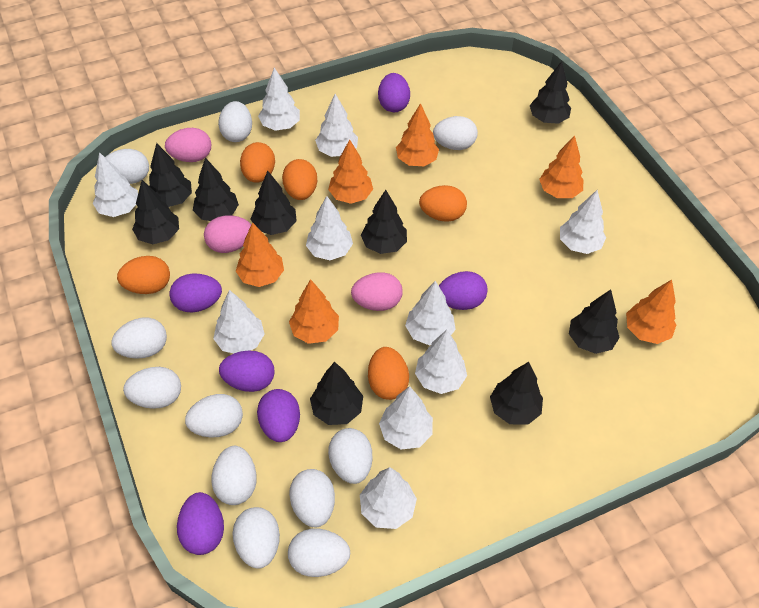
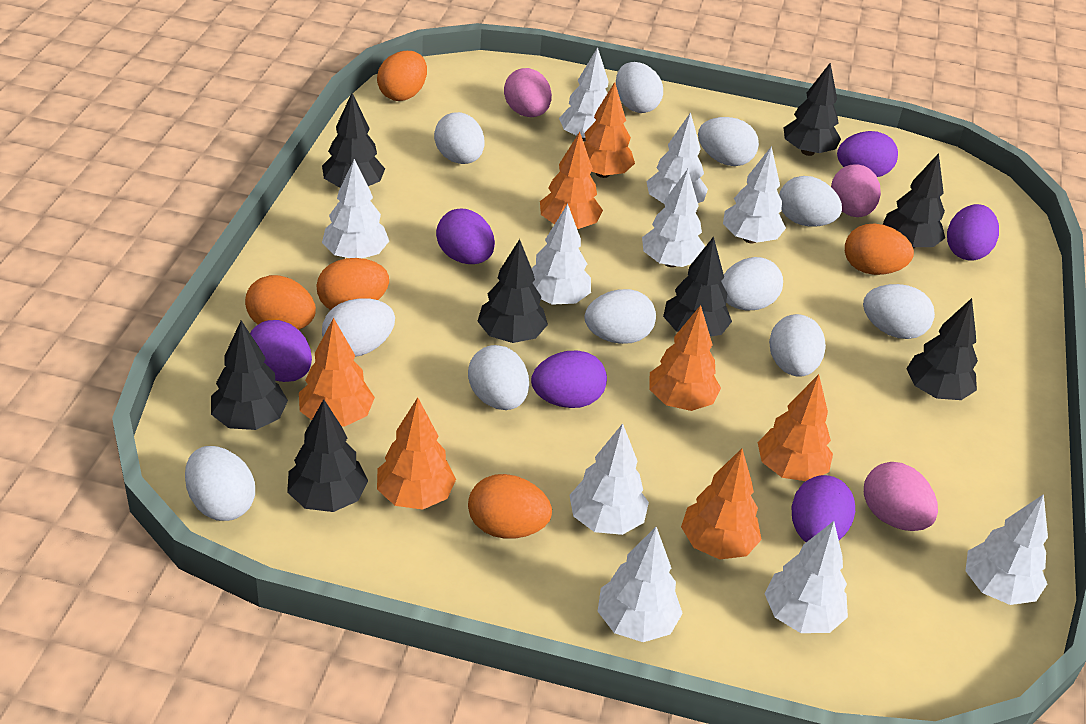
black tree: 9 -> 8
orange tree: 6 -> 7

